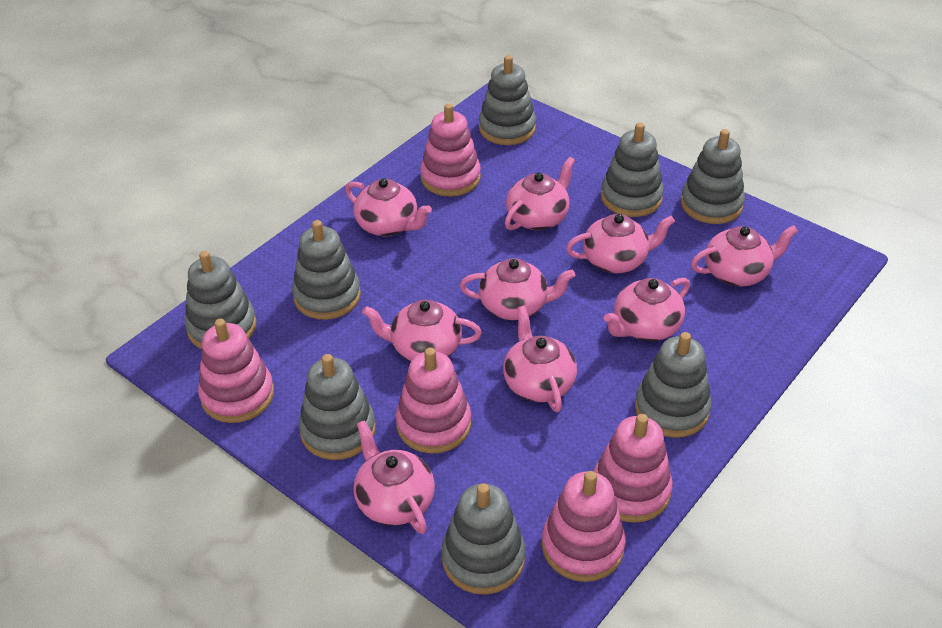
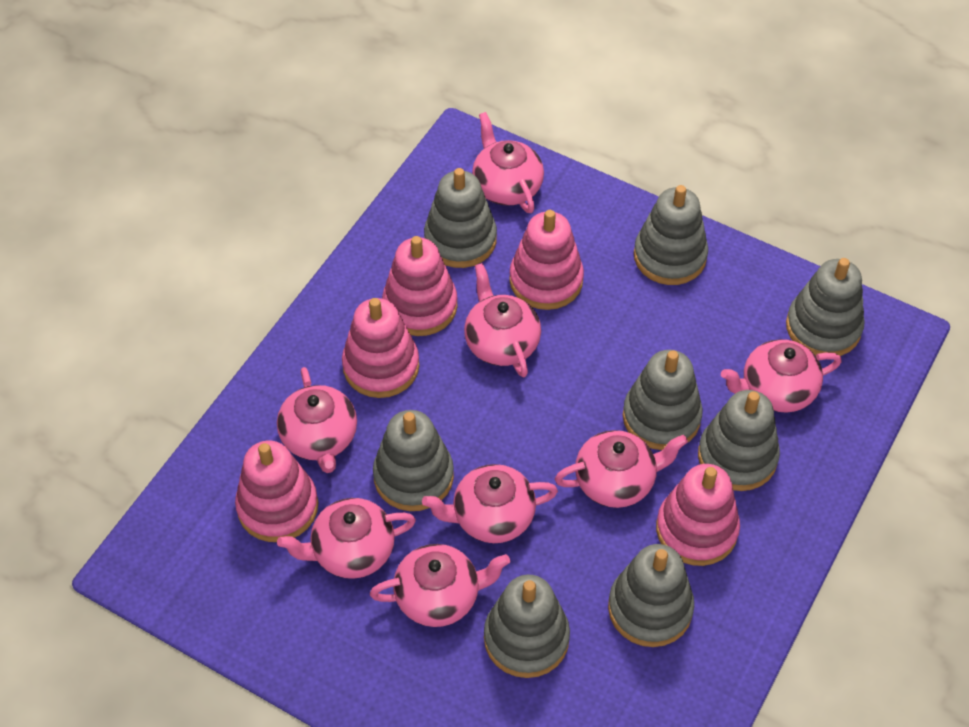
pink teapot: 9 -> 8

